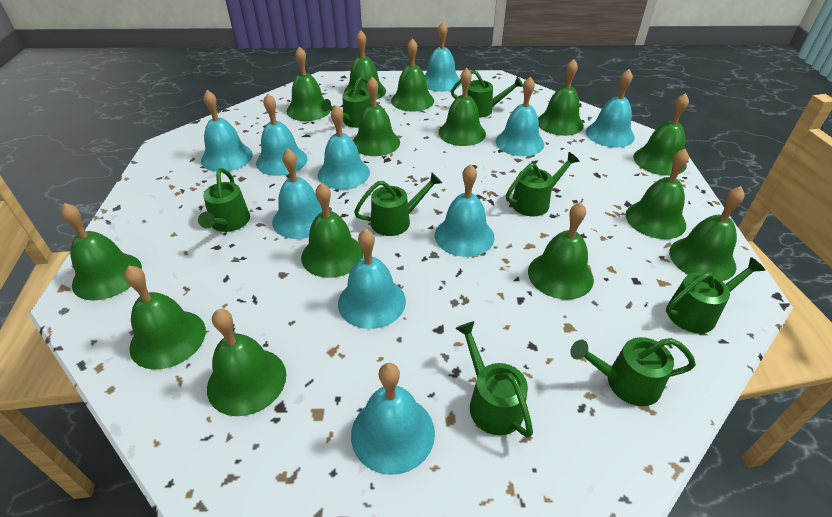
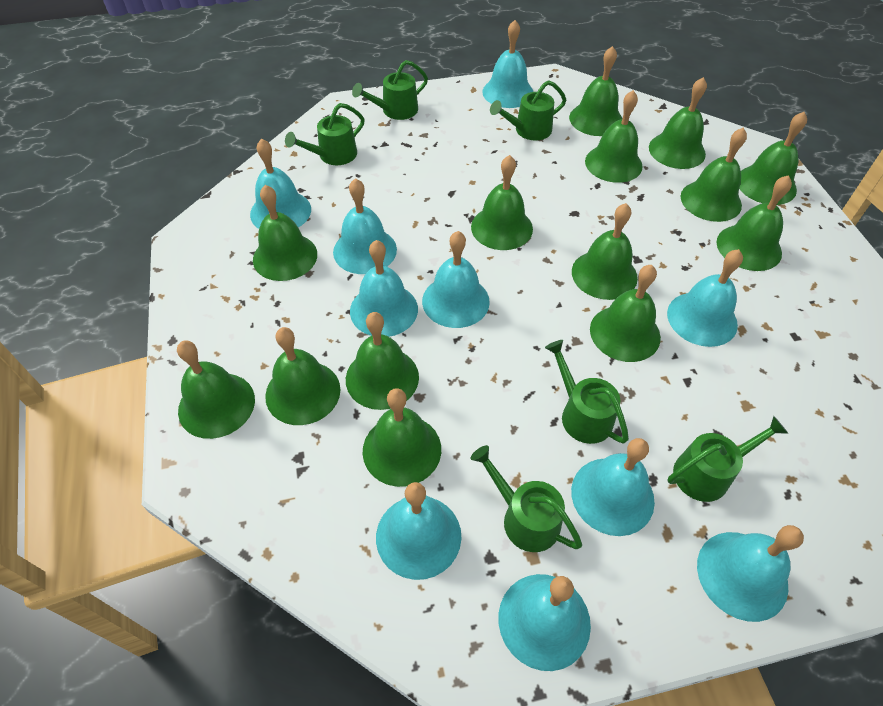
green watering can: 8 -> 6

